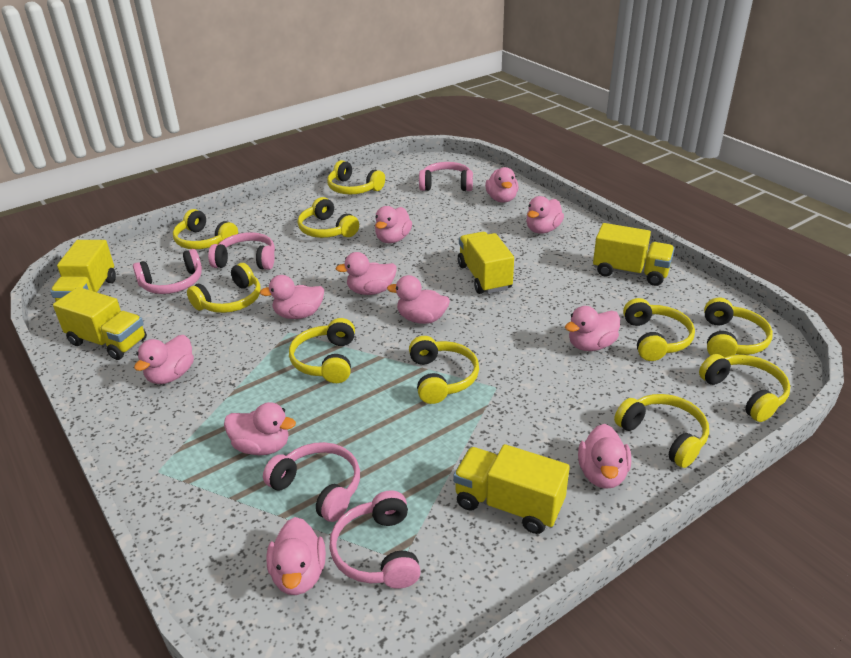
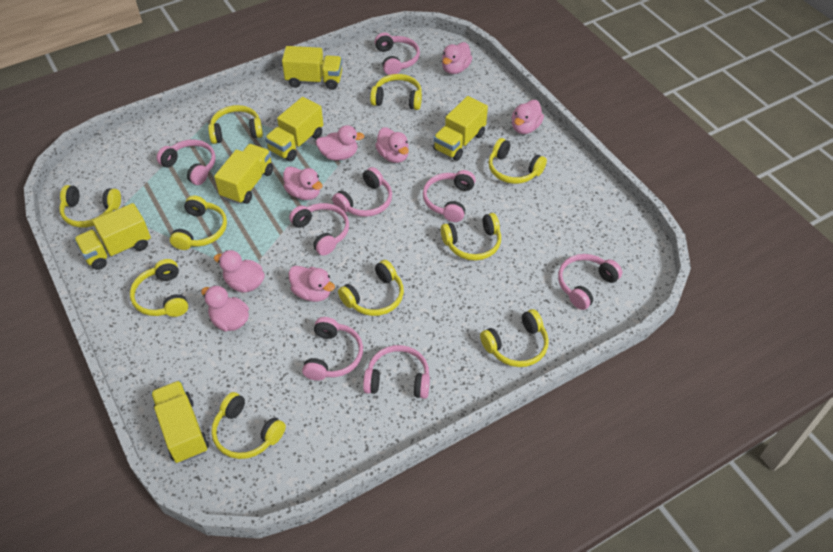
pink duck: 11 -> 8
pink headphones: 5 -> 8
yellow truck: 5 -> 6

